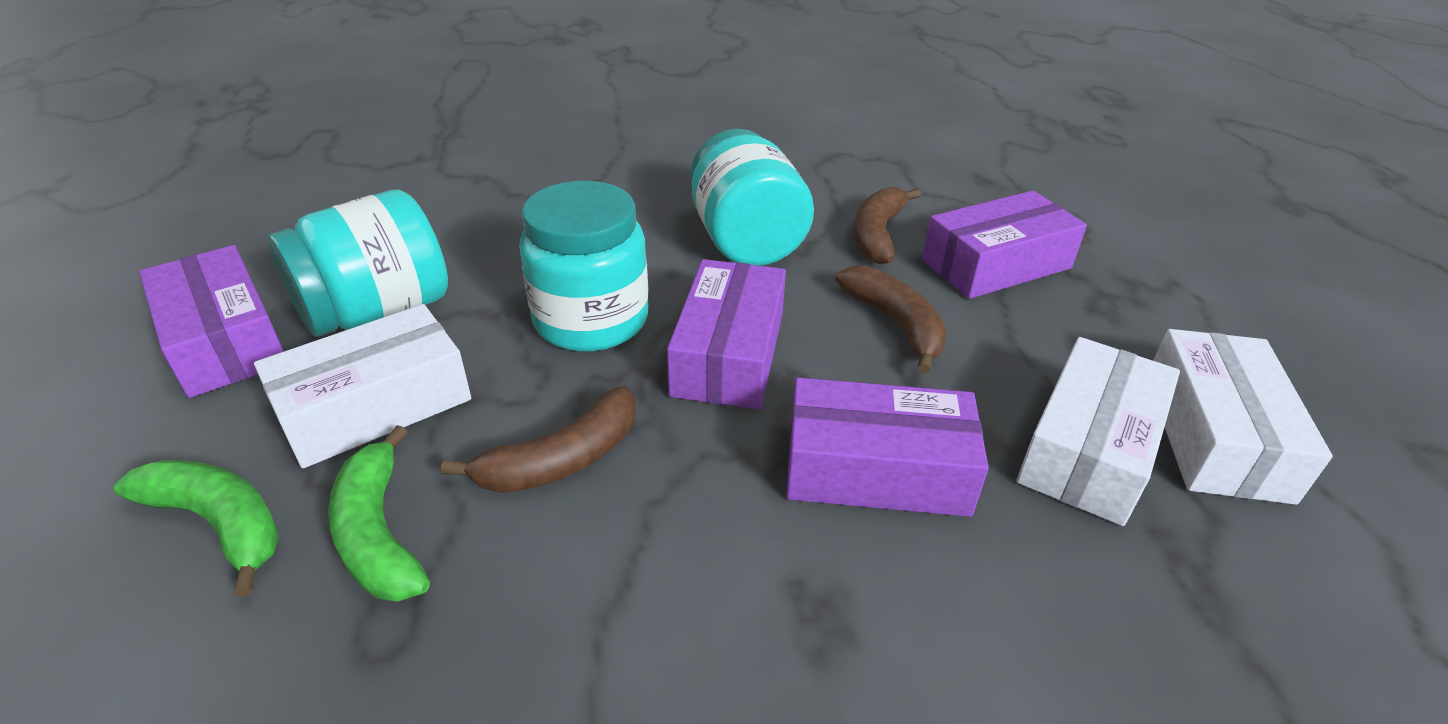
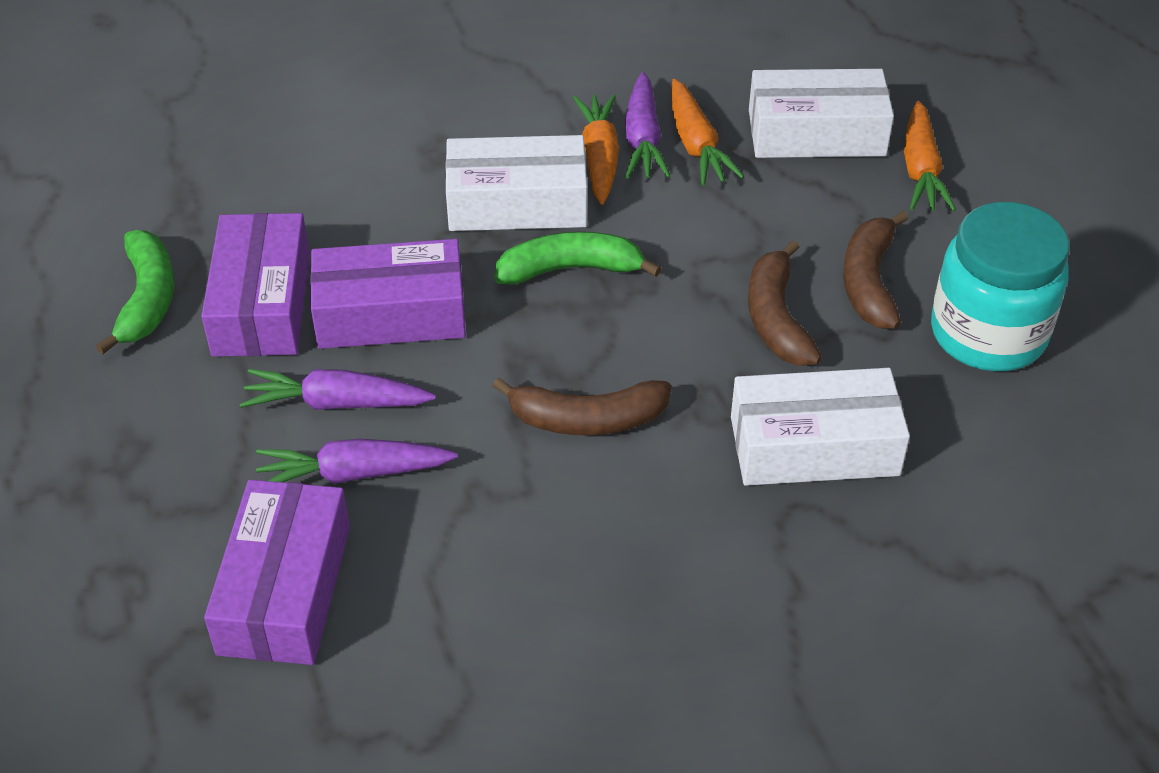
orange carrot: 0 -> 3
purple box: 4 -> 3
purple carrot: 0 -> 3
turquoise jar: 3 -> 1

